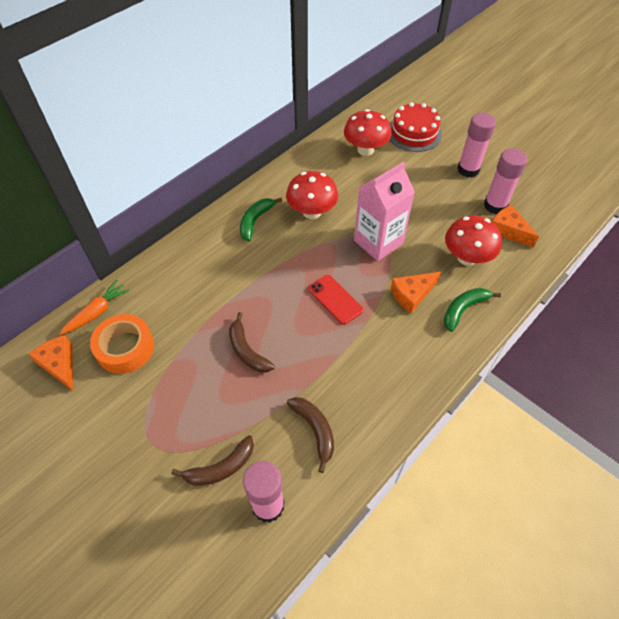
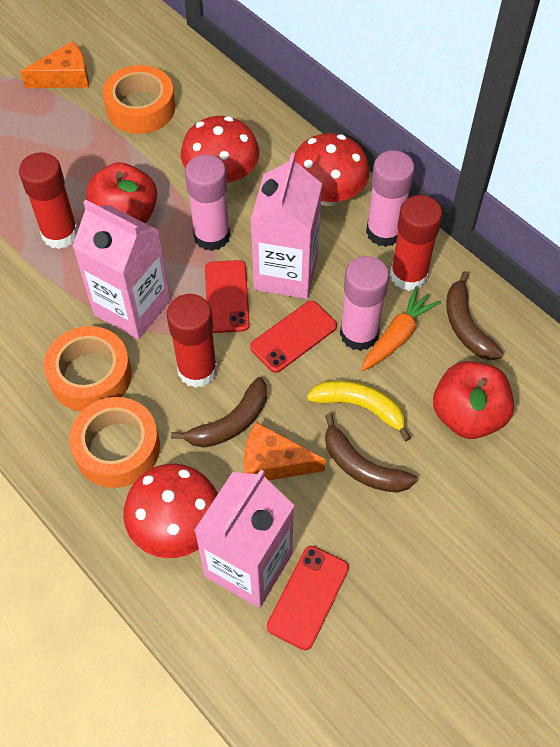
green banana: 2 -> 0
orange cheese: 3 -> 2
orange tape: 1 -> 3
pink carton: 1 -> 3
red apple: 0 -> 2
red cake: 1 -> 0
red glue stick: 0 -> 3
red phone: 1 -> 3
yellow banana: 0 -> 1

